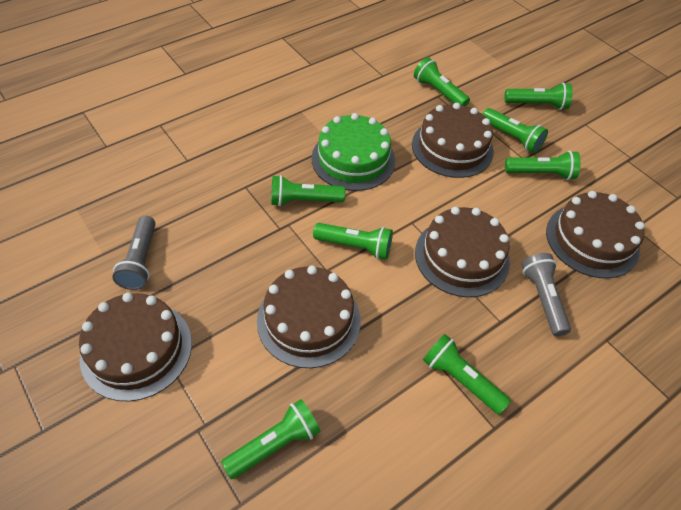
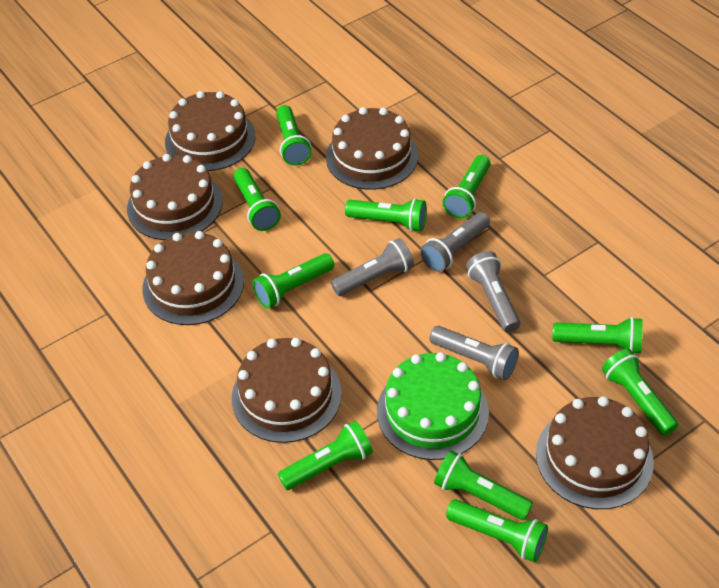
brown cake: 5 -> 6
green flashlight: 8 -> 10
grey flashlight: 2 -> 4

